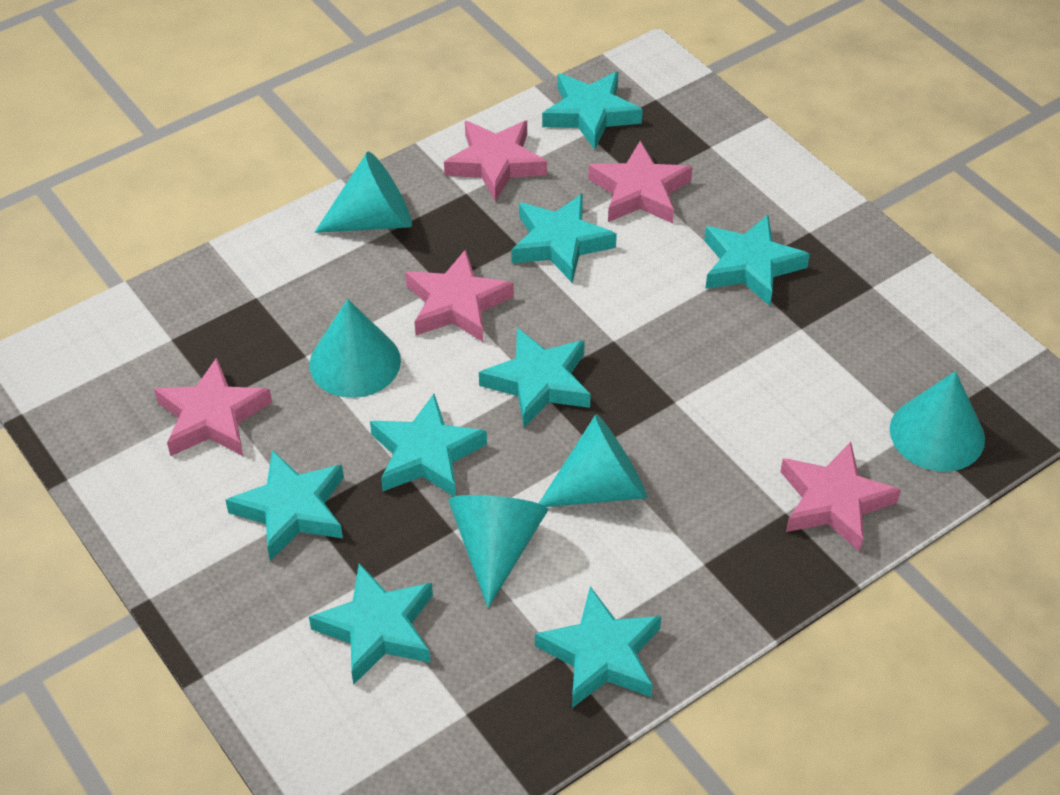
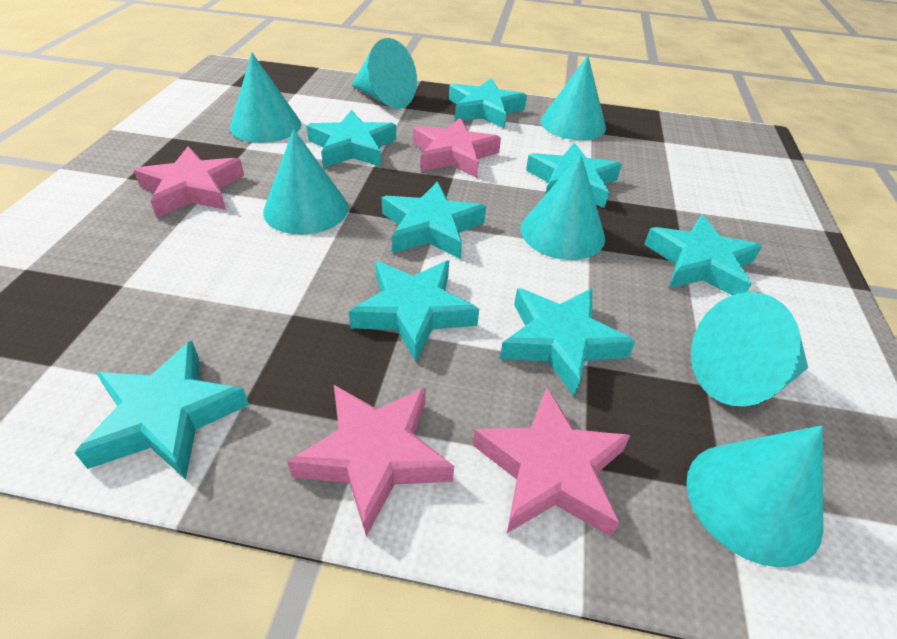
pink star: 5 -> 4
turquoise cone: 5 -> 7

